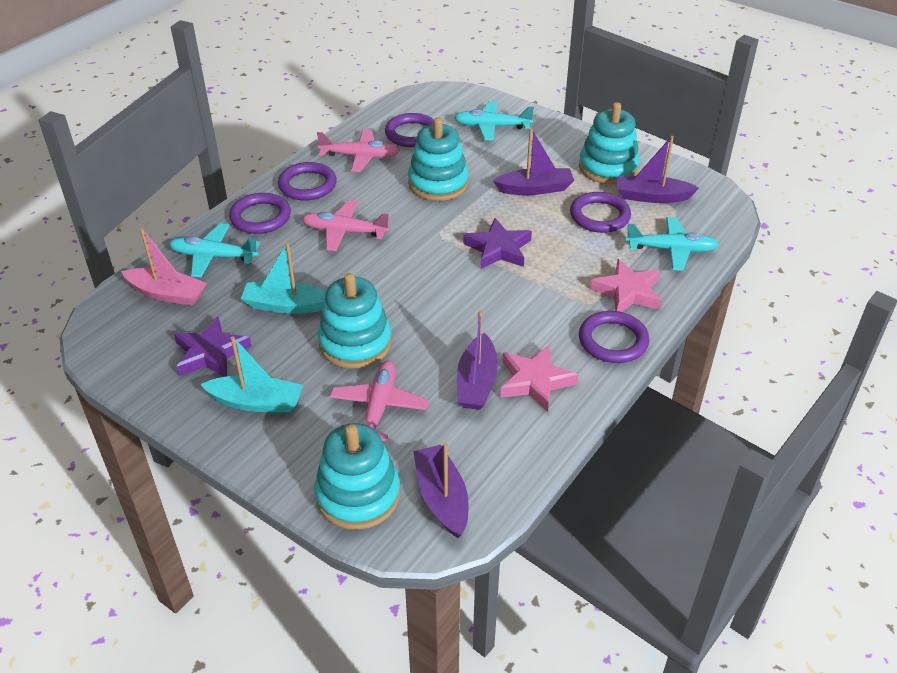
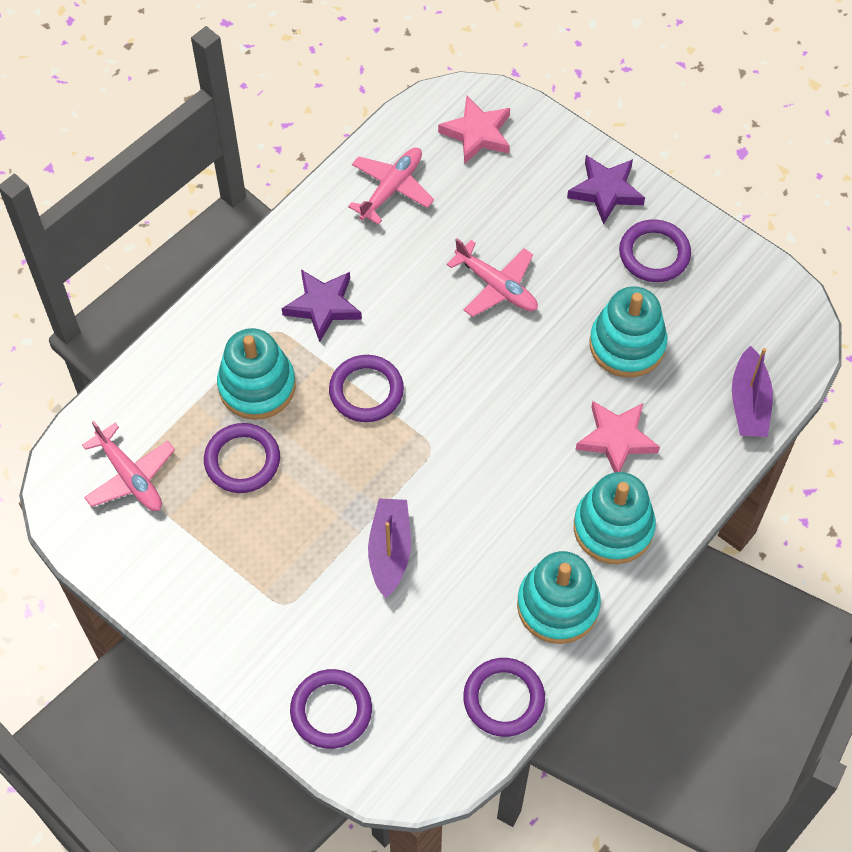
pink boat: 1 -> 0
purple boat: 4 -> 2
turquoise boat: 2 -> 0
turquoise plane: 3 -> 0

